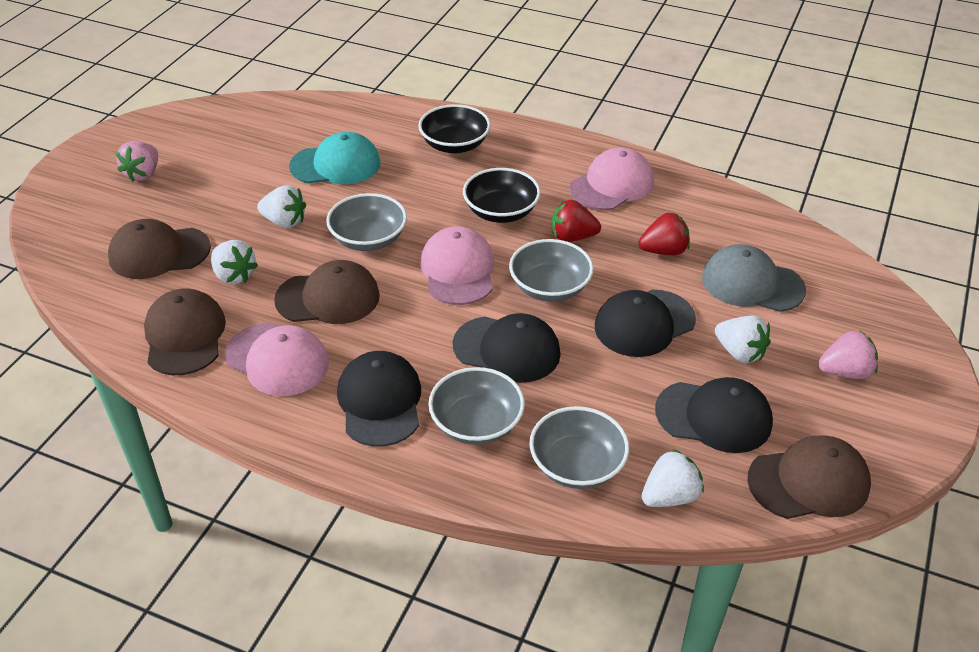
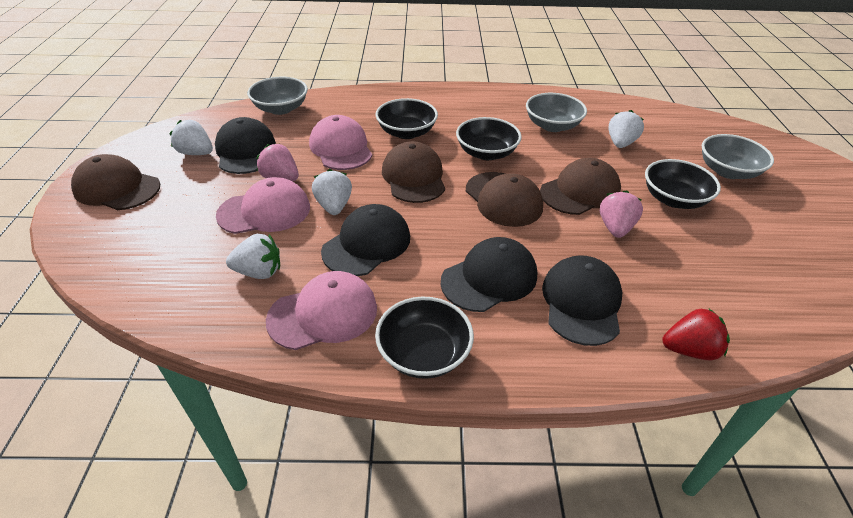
black bowl: 2 -> 4
grey bowl: 4 -> 3
grey cap: 1 -> 0
red strawberry: 2 -> 1
turquoise cap: 1 -> 0

